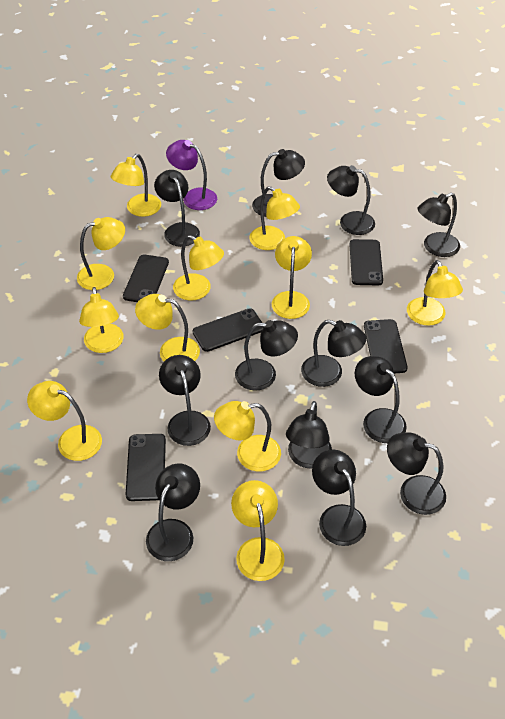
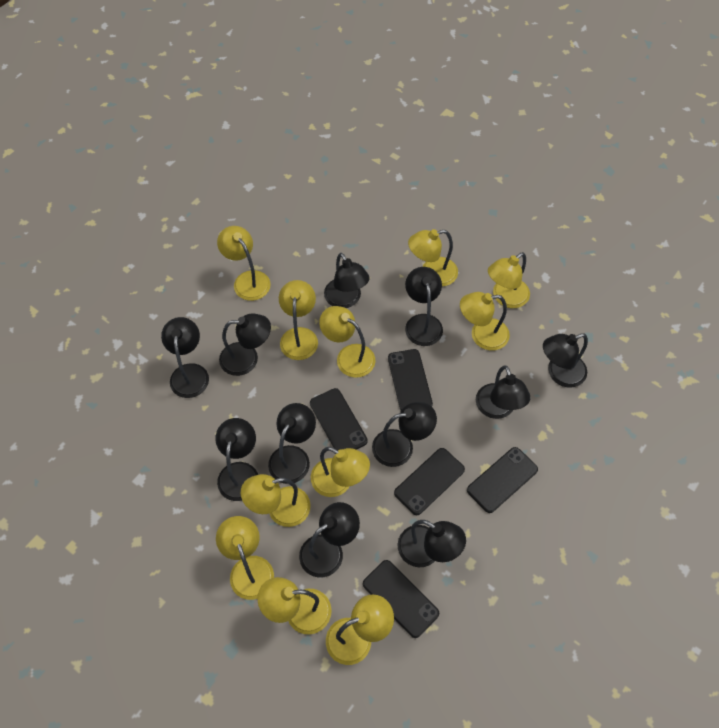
black lamp: 12 -> 11
purple lamp: 1 -> 0

